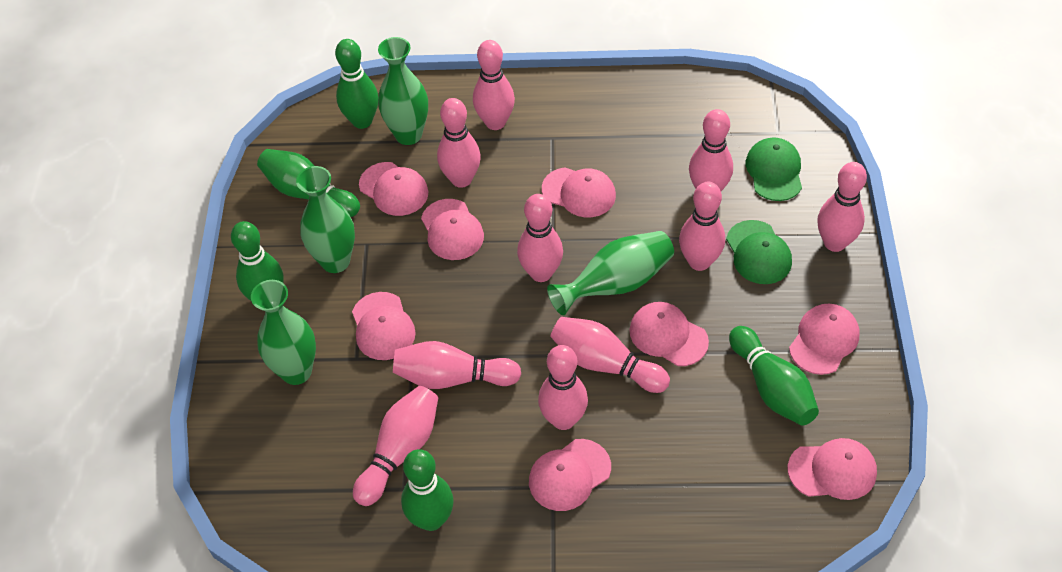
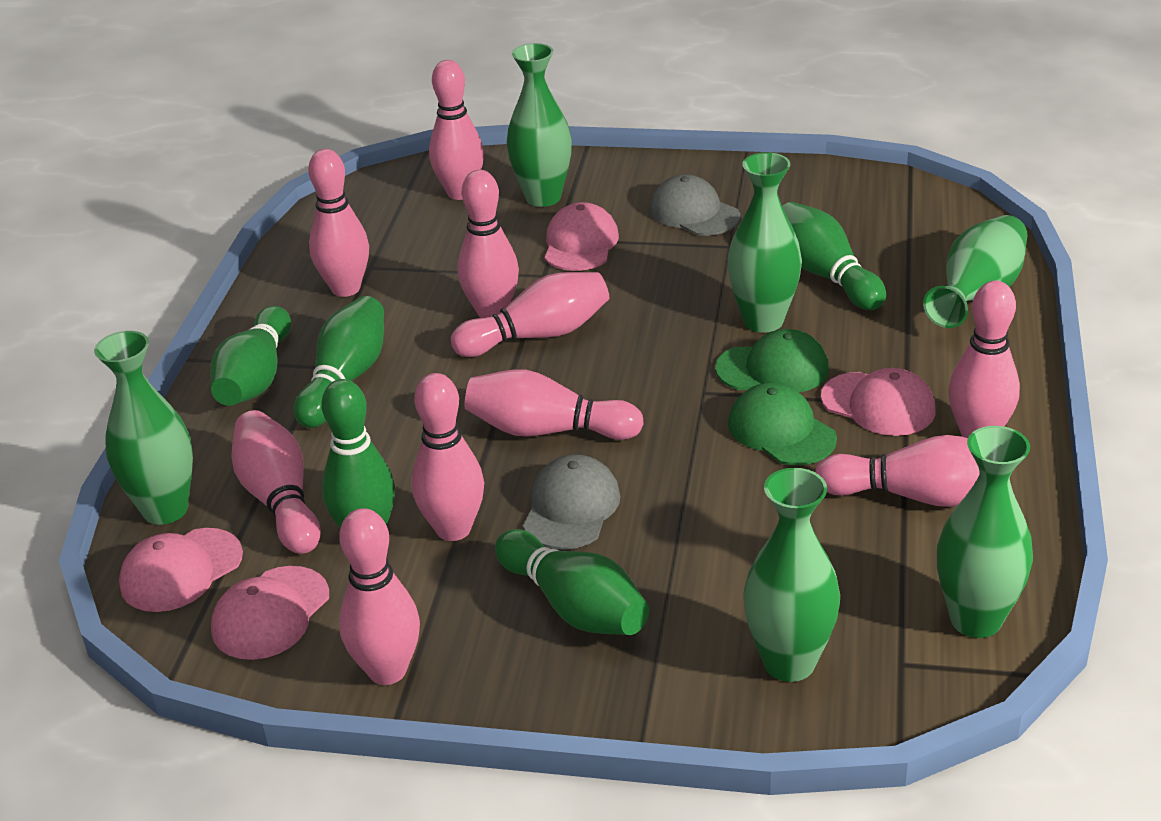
green vase: 4 -> 6
grey cap: 0 -> 2
pink cap: 8 -> 4

